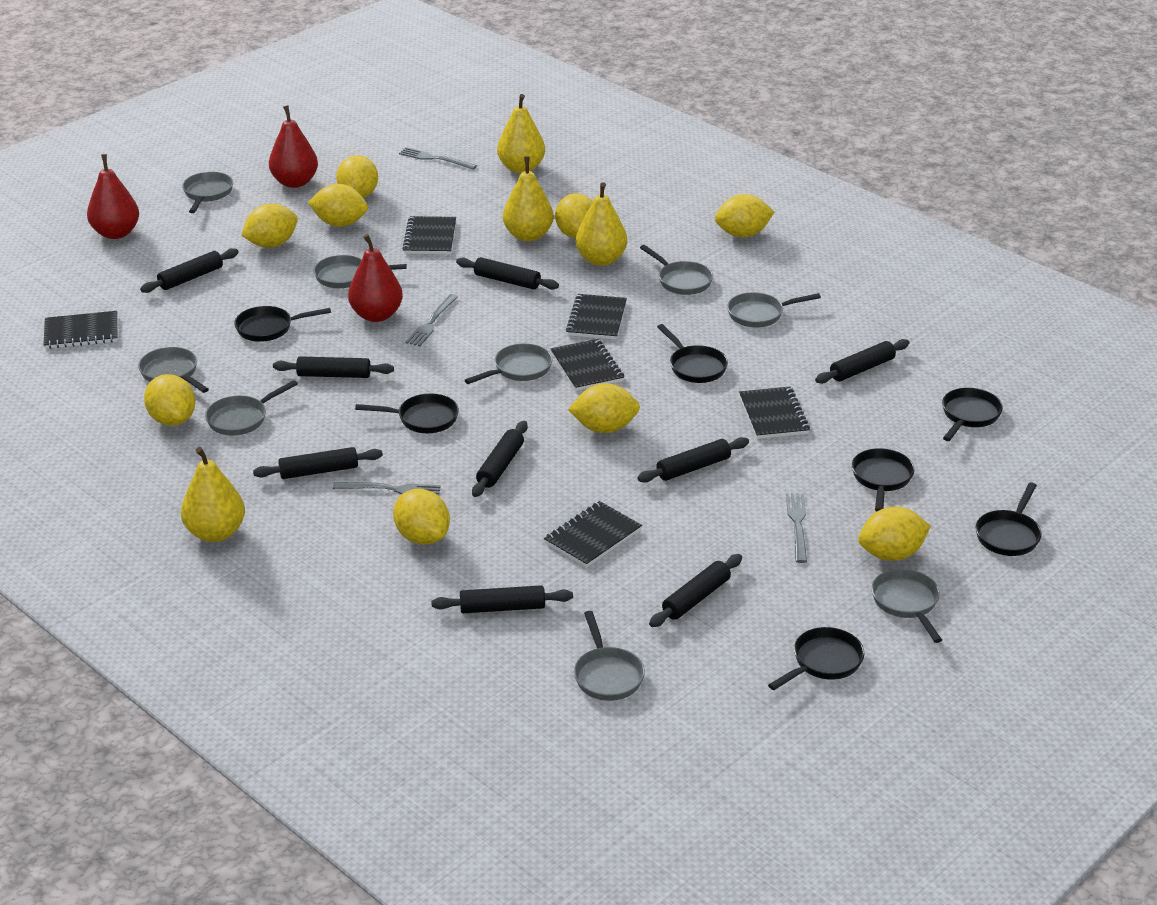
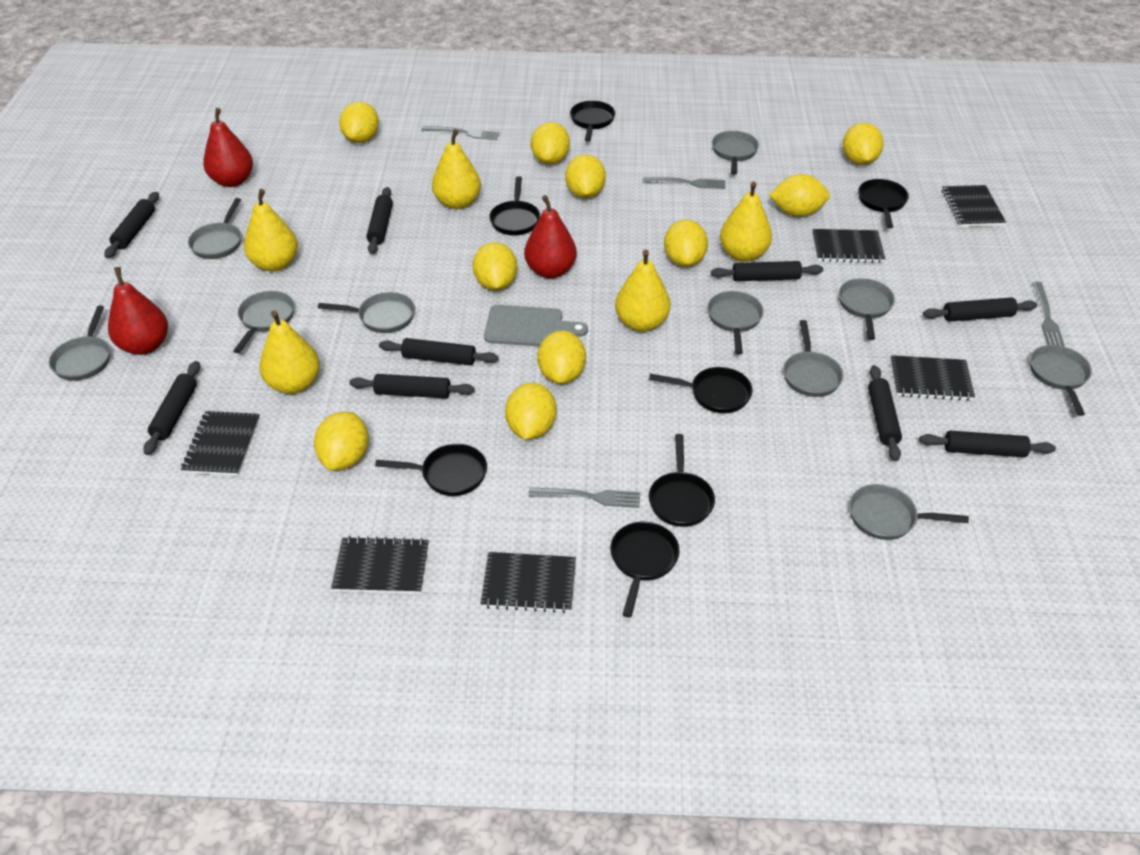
grey cutting board: 0 -> 1
grey pan: 9 -> 10
yellow lemon: 9 -> 10
yellow pear: 4 -> 5

